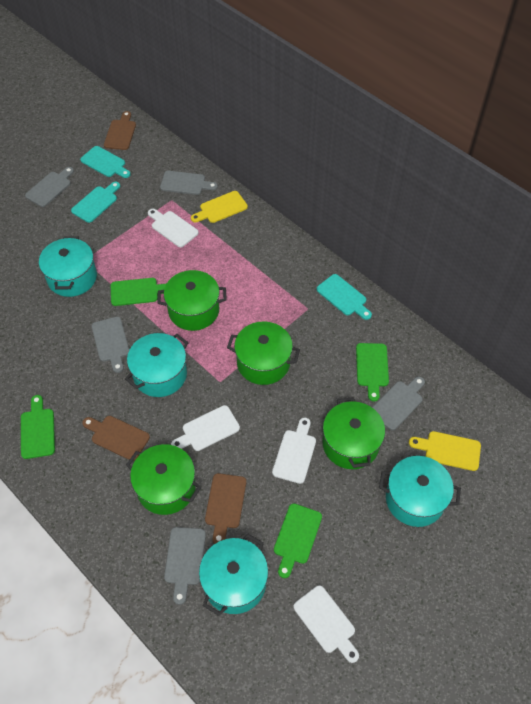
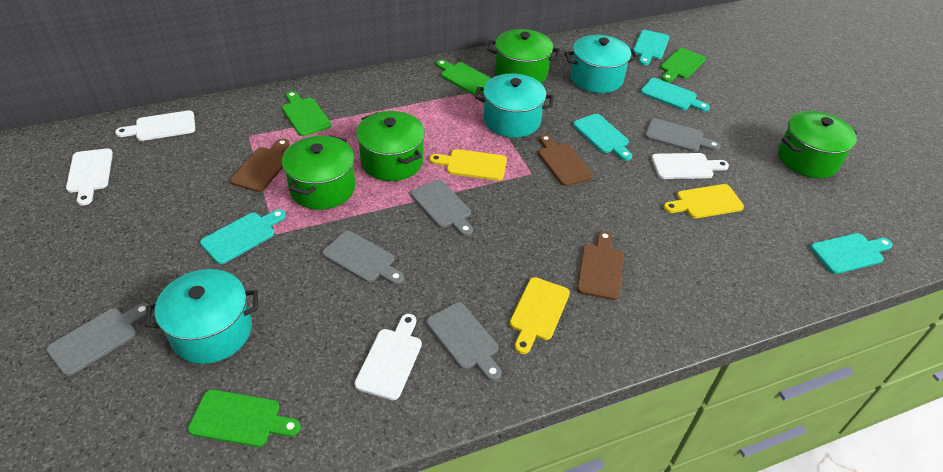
turquoise cutting board: 3 -> 5
turquoise pot: 4 -> 3
yellow cutting board: 2 -> 3

